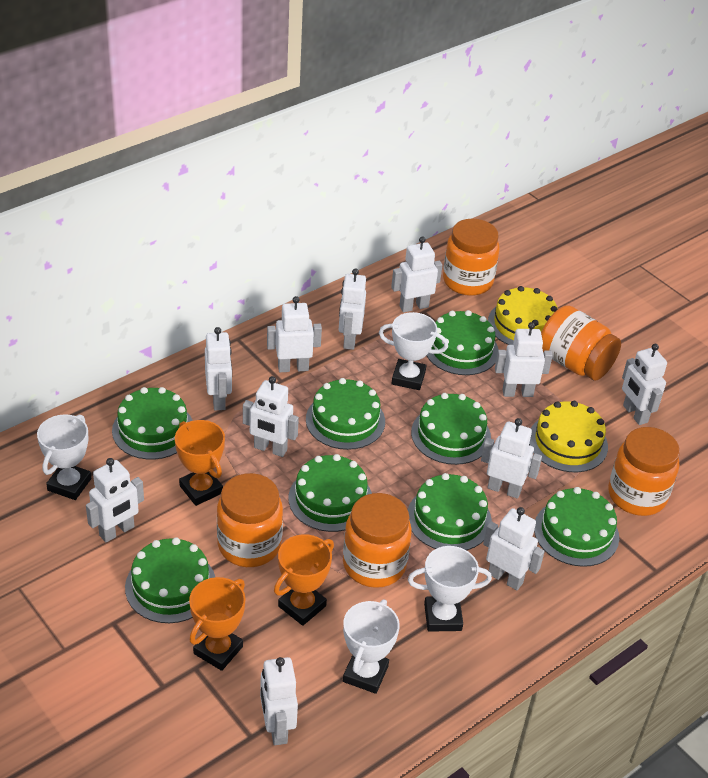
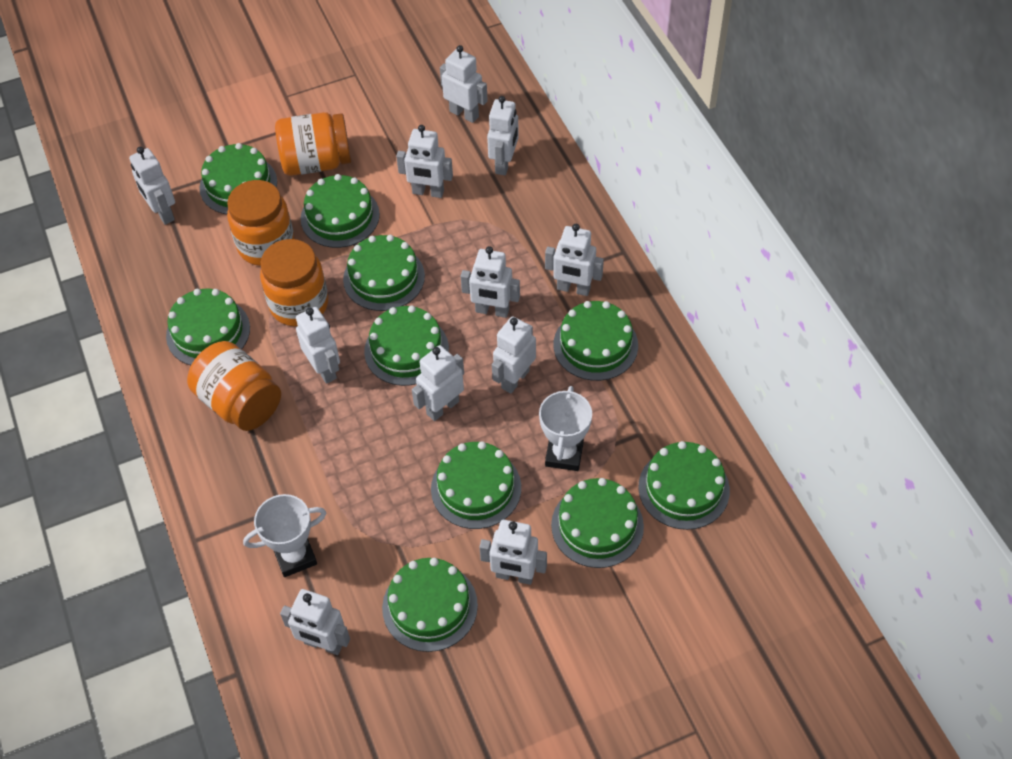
green cake: 8 -> 10
orange jar: 5 -> 4
orange trophy: 3 -> 0
white trophy: 4 -> 2
yellow cake: 2 -> 0

